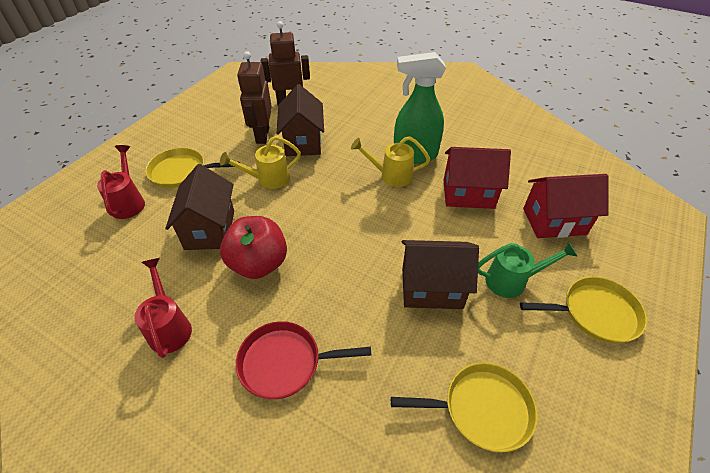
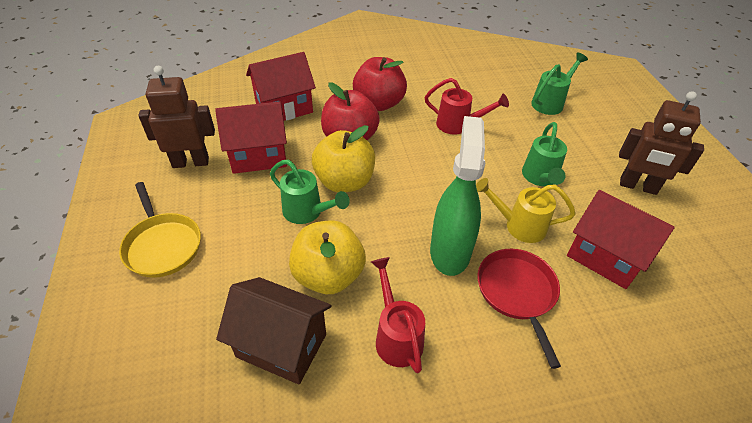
brown house: 3 -> 1
green watering can: 1 -> 3
red apple: 1 -> 2
red house: 2 -> 3
yellow apple: 0 -> 2
yellow pan: 3 -> 1
yellow watering can: 2 -> 1

